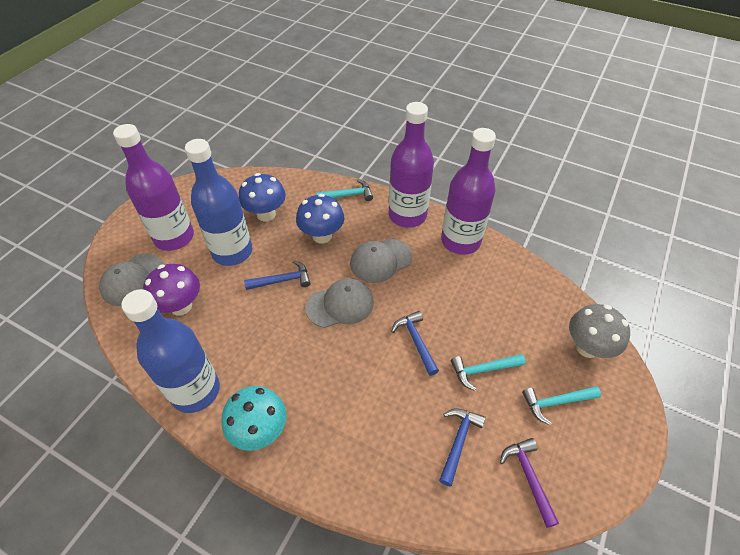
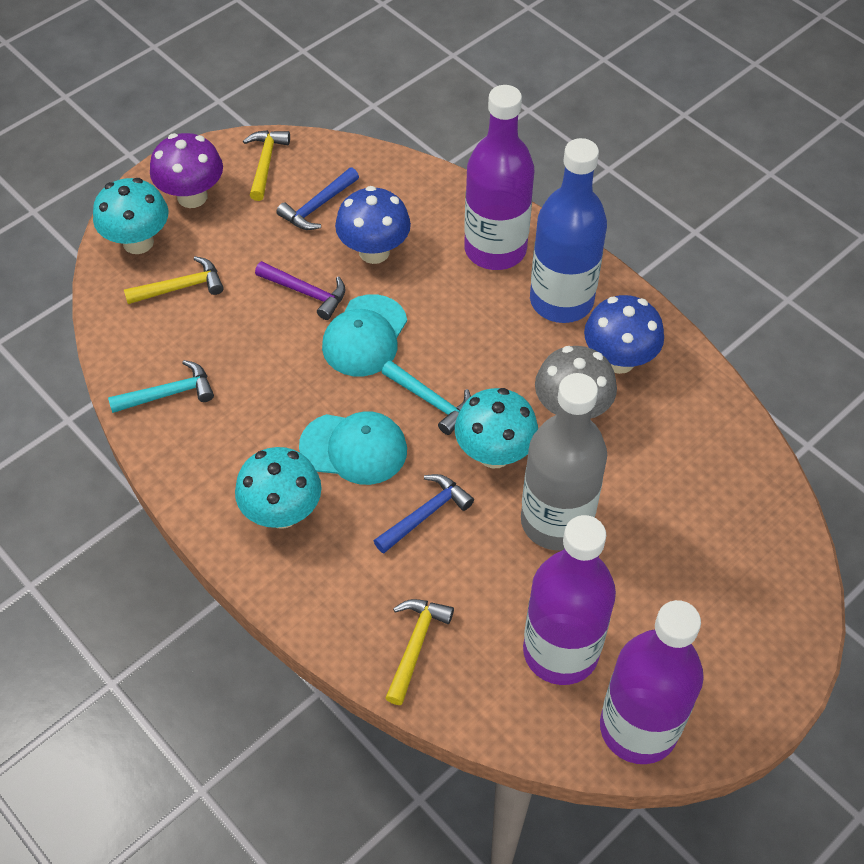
blue bottle: 2 -> 1
blue hammer: 3 -> 2
grey bottle: 0 -> 1
grey cap: 3 -> 0
turquoise cap: 0 -> 2
turquoise hammer: 3 -> 2
turquoise mushroom: 1 -> 3
yellow hammer: 0 -> 3

